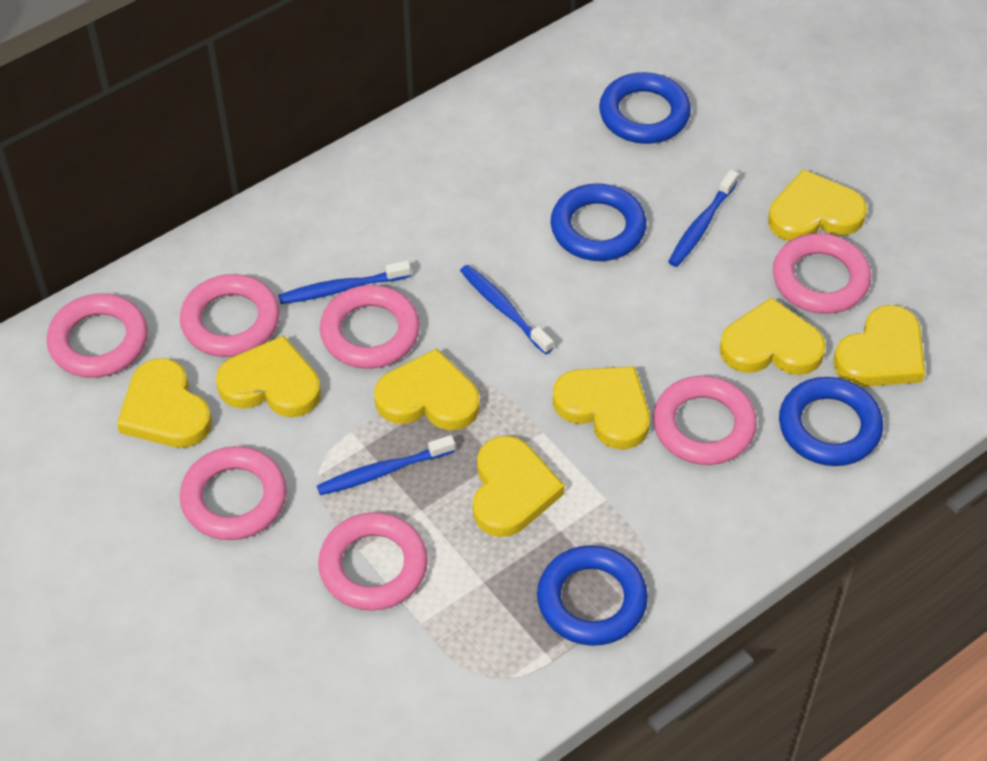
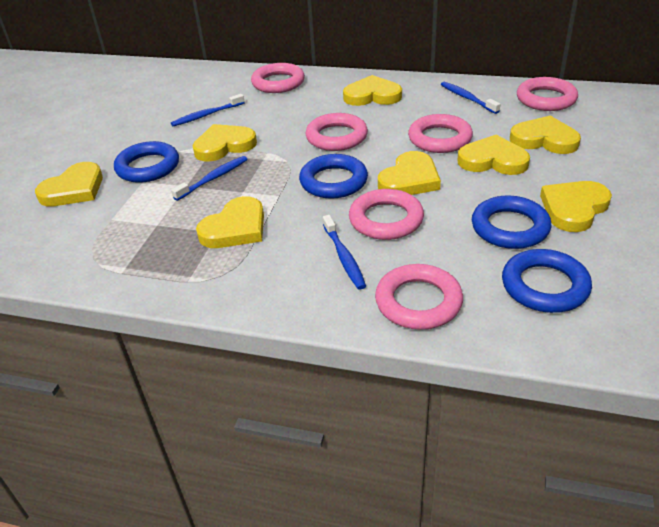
pink ring: 7 -> 6

